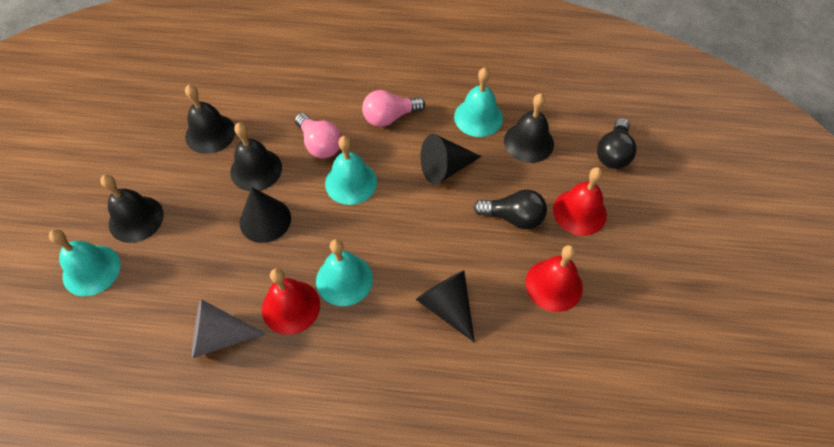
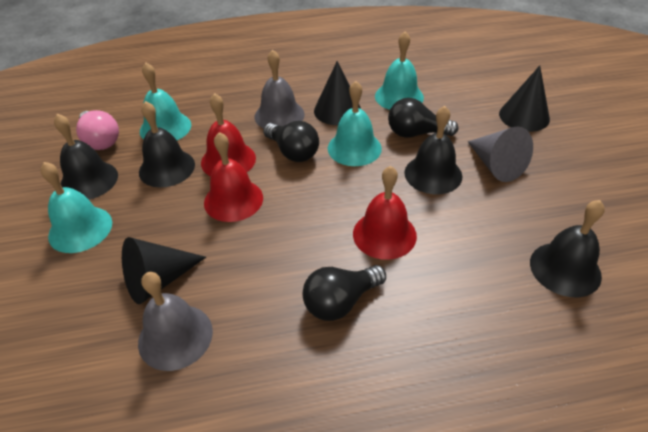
black light bulb: 2 -> 3
grey bell: 0 -> 2
pink light bulb: 2 -> 1

